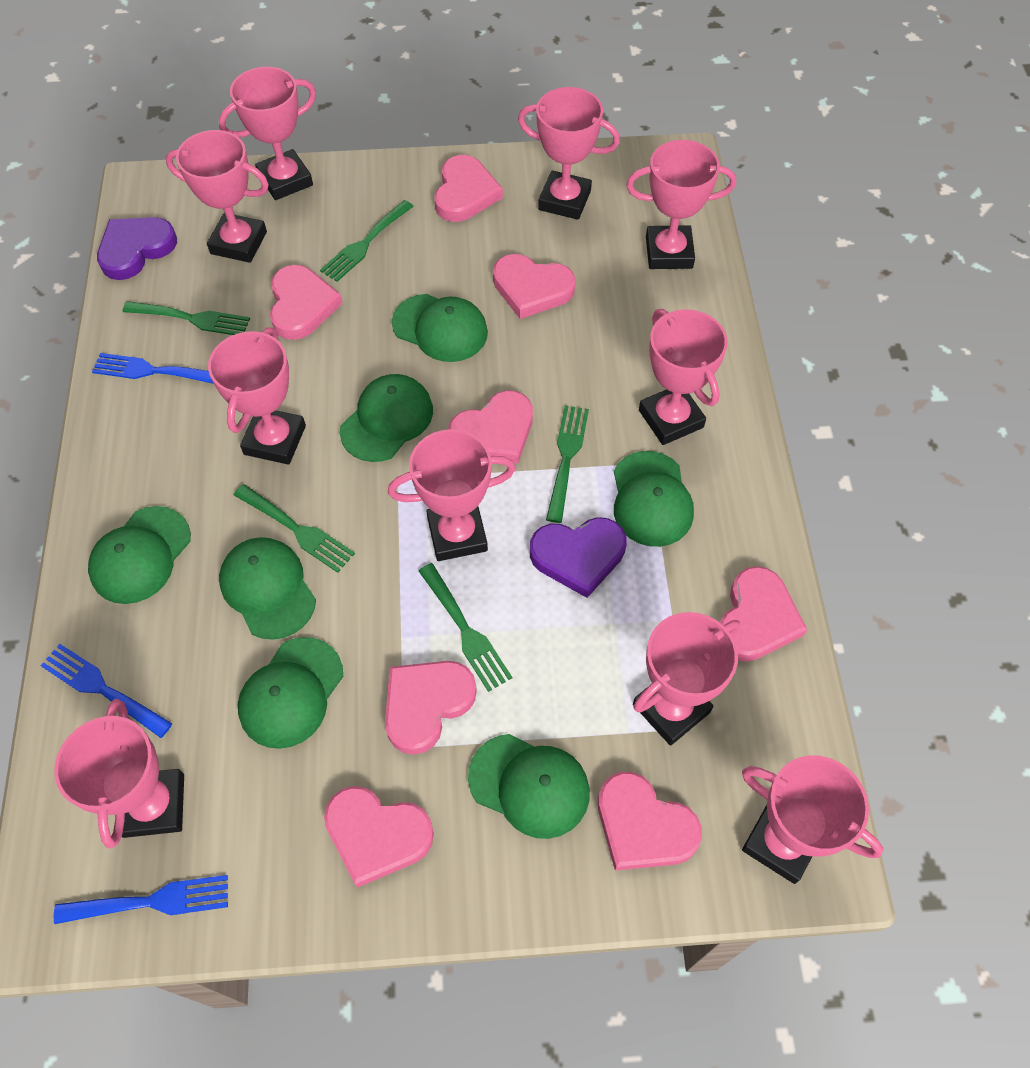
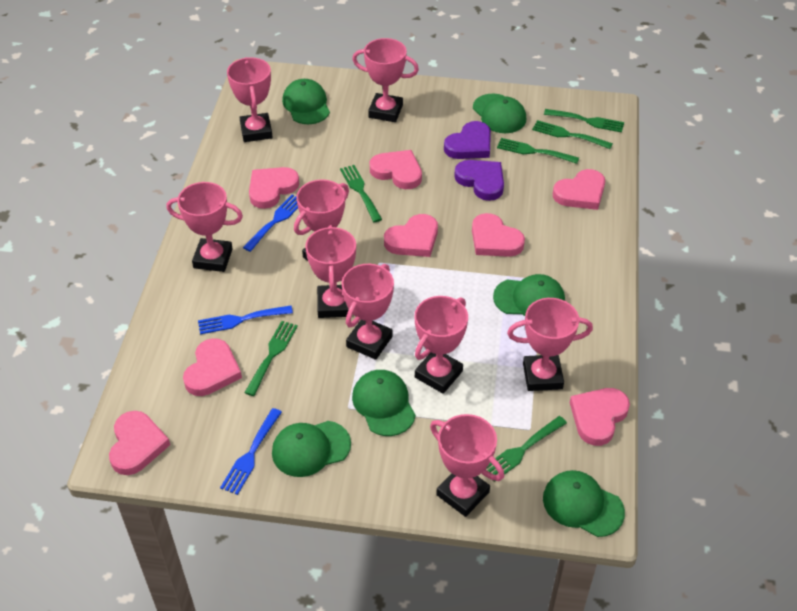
green cap: 7 -> 6
green fork: 5 -> 6
pink trophy: 10 -> 9

